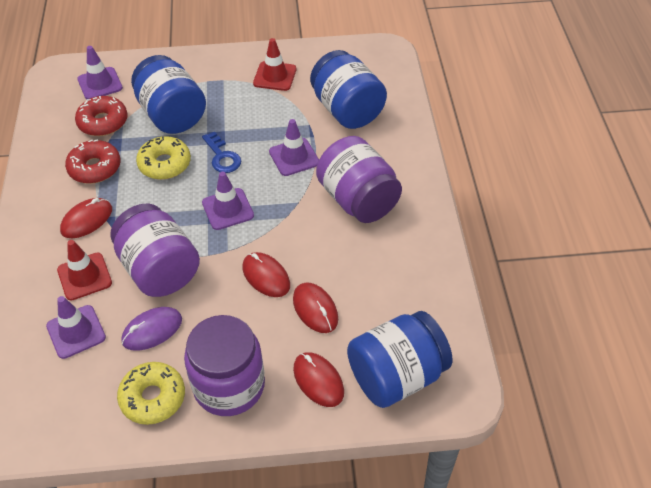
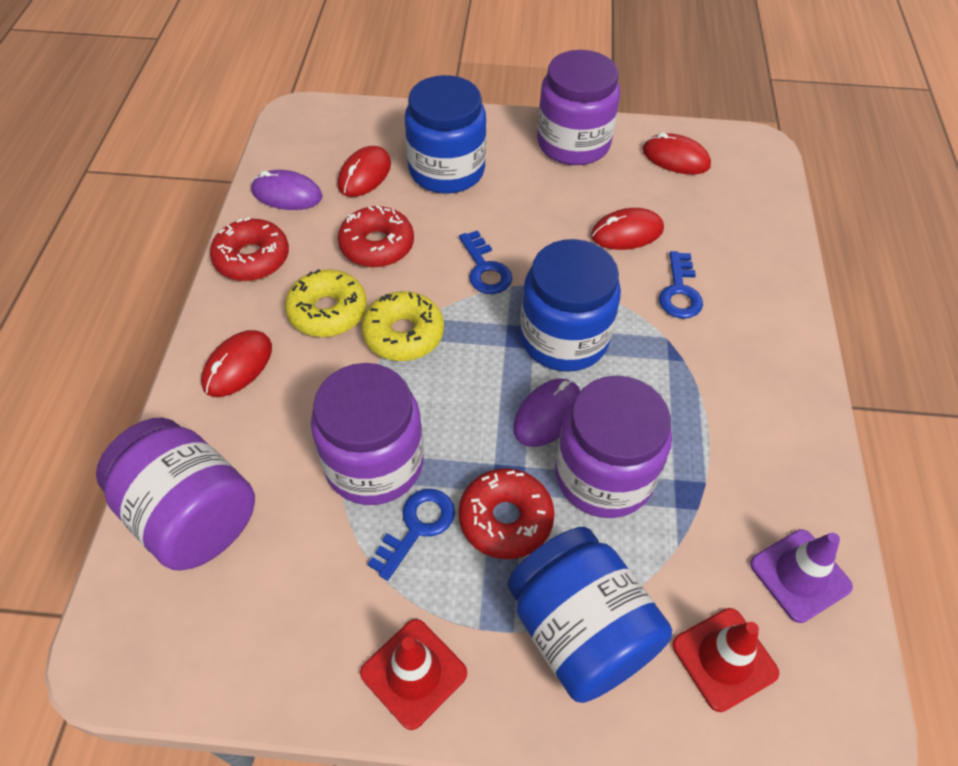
blue key: 1 -> 3
purple jar: 3 -> 4
purple mouse: 1 -> 2
purple traffic cone: 4 -> 1
red donut: 2 -> 3

